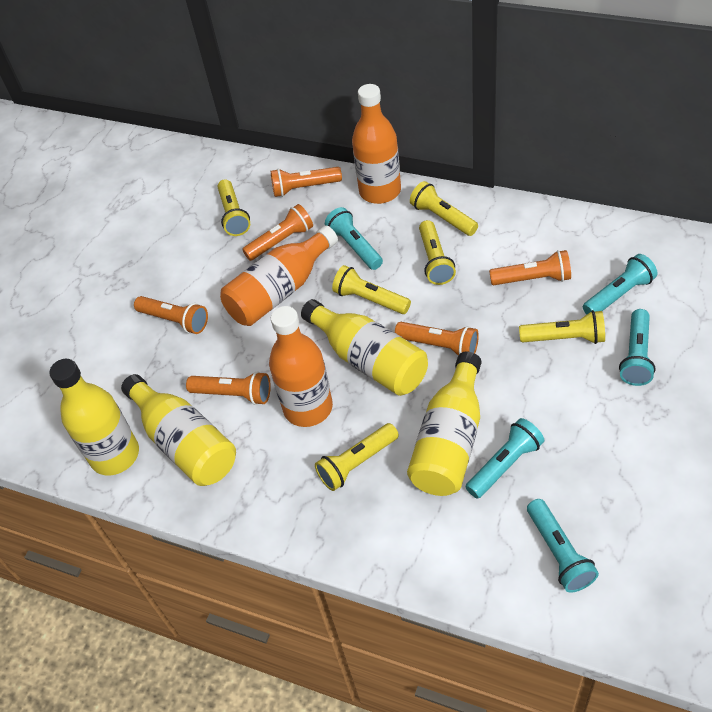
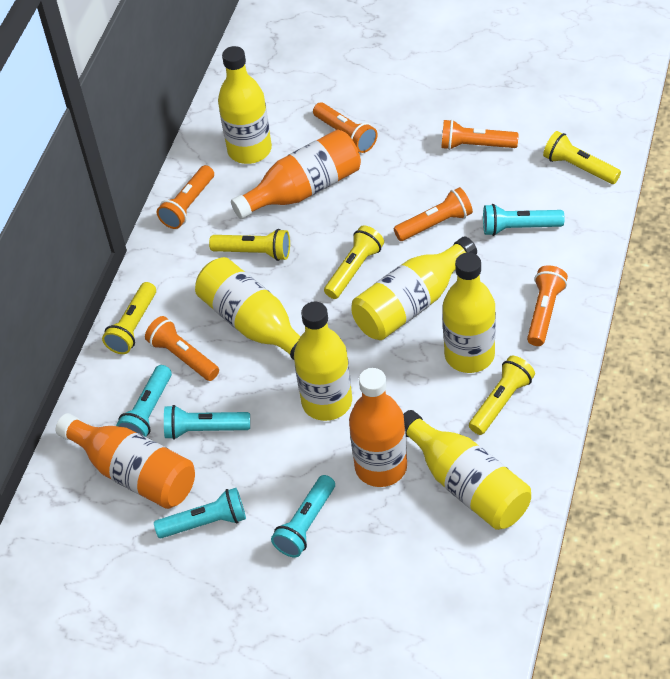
yellow bottle: 4 -> 6
yellow flashlight: 6 -> 5

